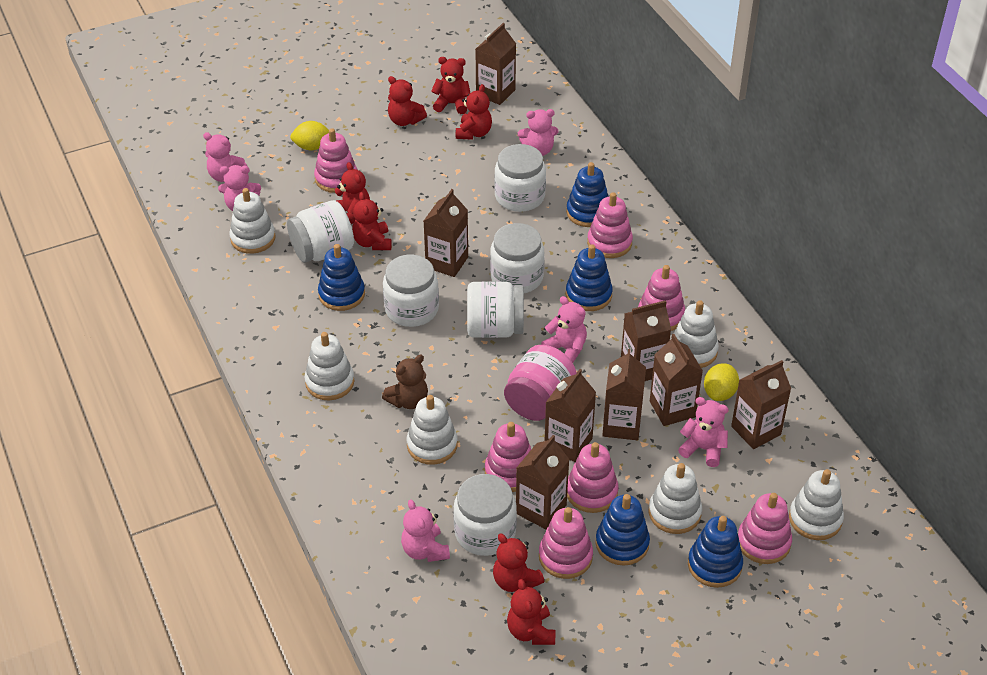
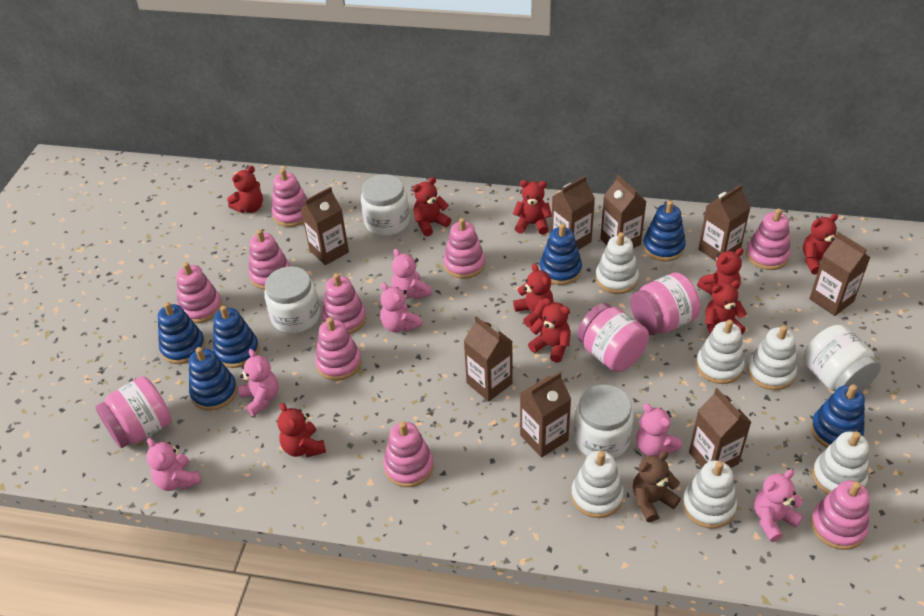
blue stacking toy: 5 -> 6
pink jar: 1 -> 3
pink stacking toy: 7 -> 9
red teddy bear: 7 -> 9
white jar: 6 -> 4
yellow lemon: 2 -> 0

